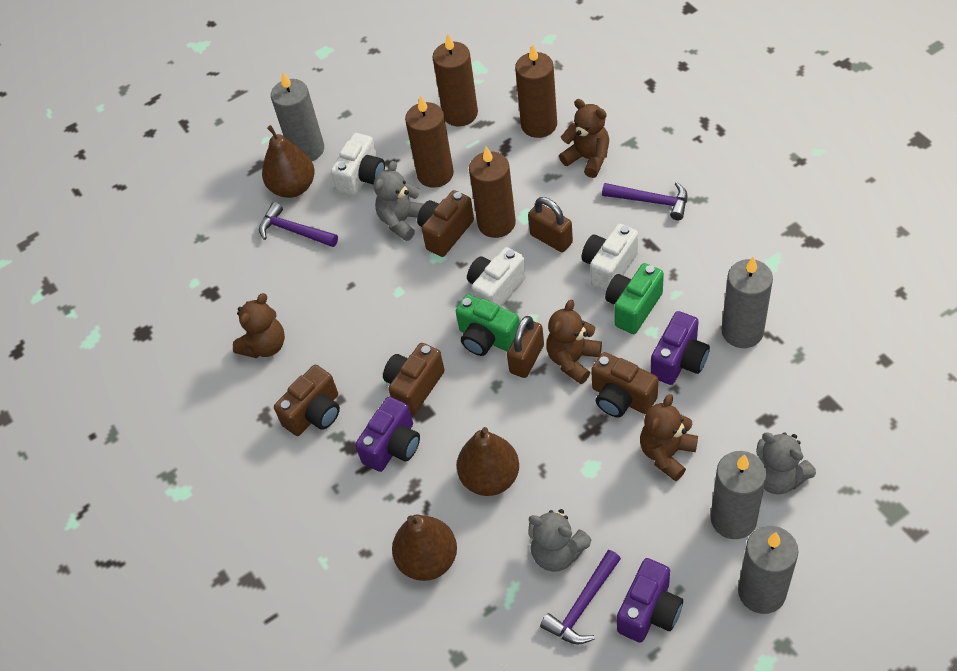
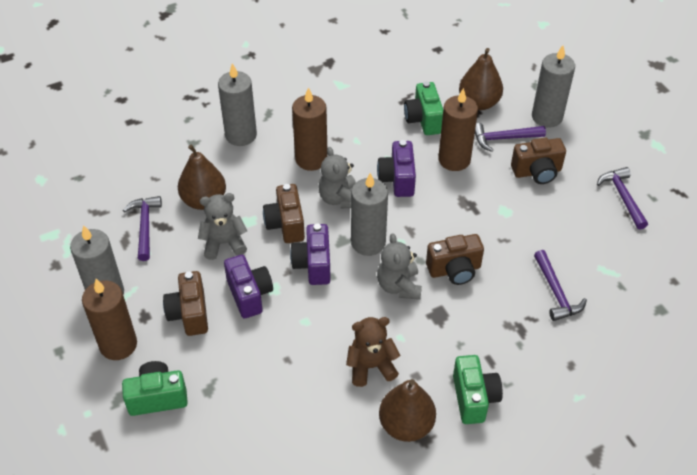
brown candle: 4 -> 3
brown padlock: 2 -> 0
brown teddy bear: 4 -> 1
green camera: 2 -> 3
purple hammer: 3 -> 4
white camera: 3 -> 0

